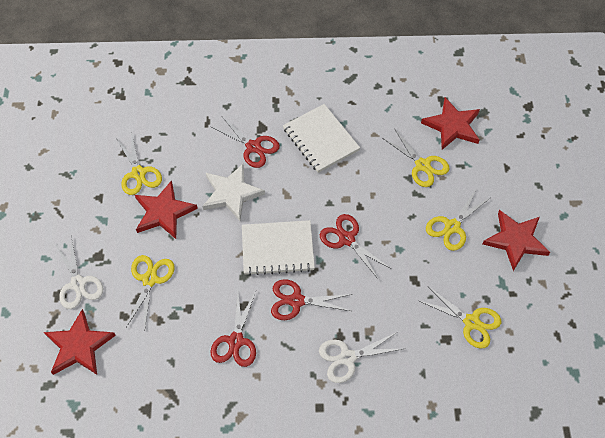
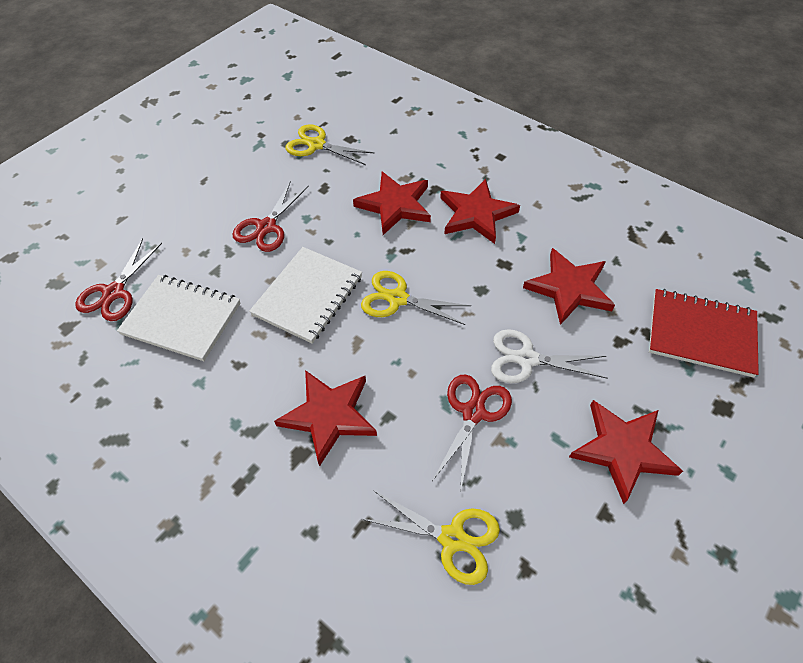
red notebook: 0 -> 1
red scissors: 4 -> 3
red star: 4 -> 5
white scissors: 2 -> 1
white star: 1 -> 0
yellow scissors: 5 -> 3

